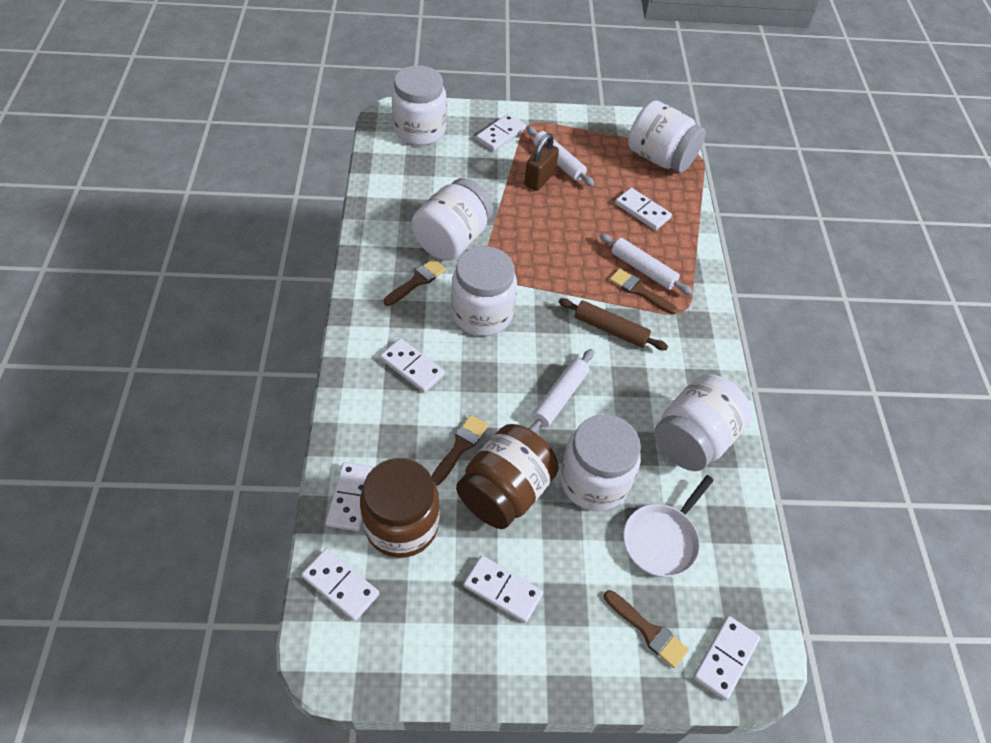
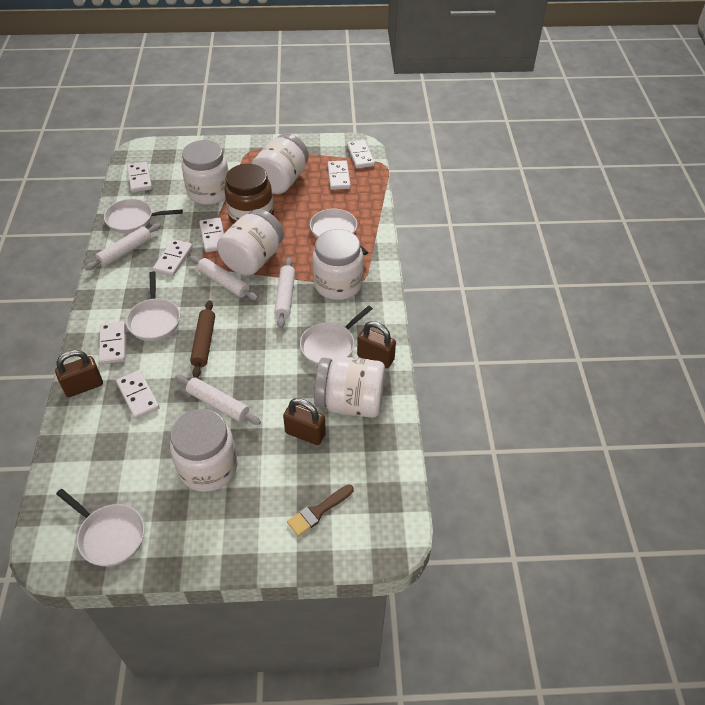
brown brush: 4 -> 1
brown jar: 2 -> 1
brown padlock: 1 -> 3
white pan: 1 -> 5
white rolling pin: 3 -> 4

